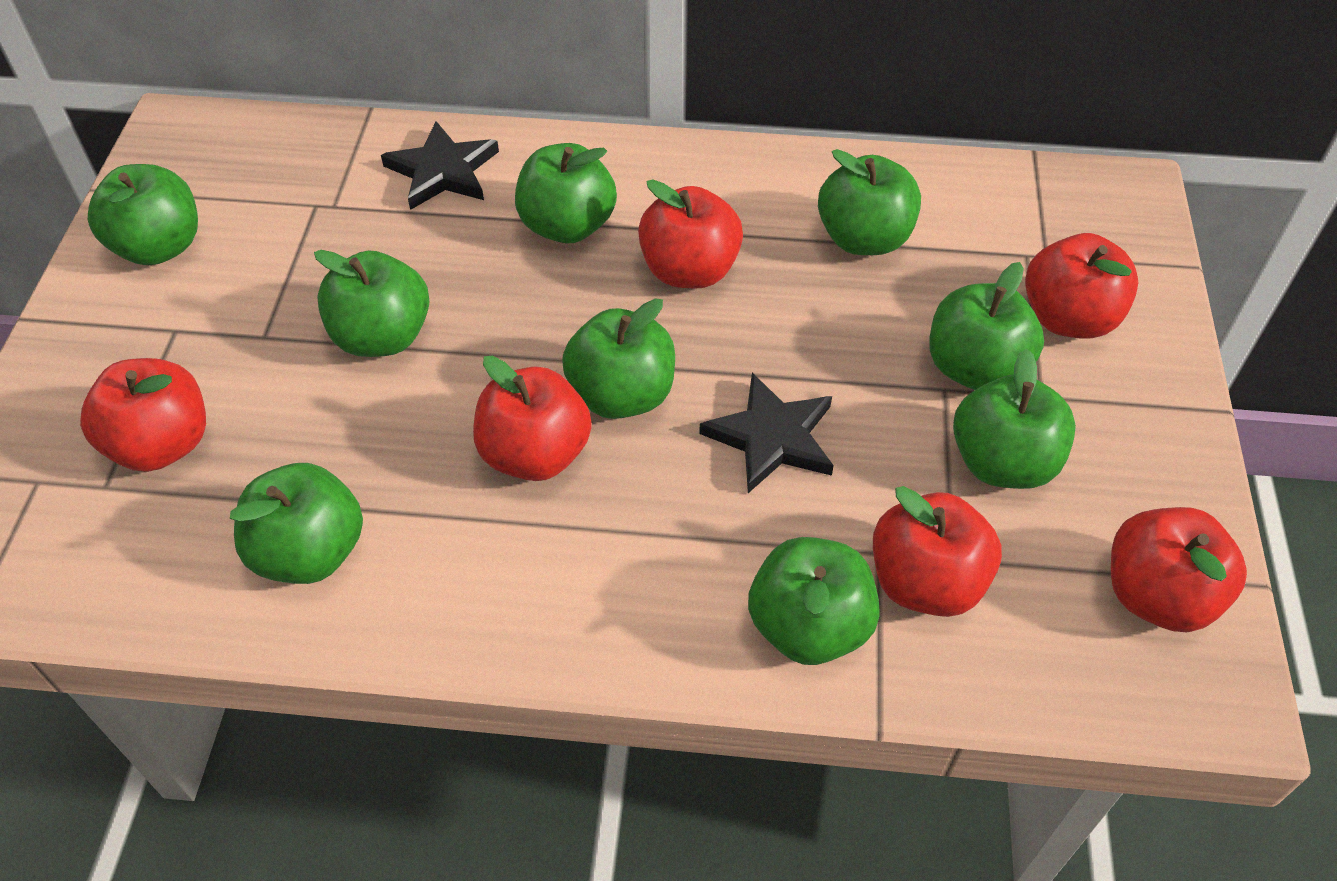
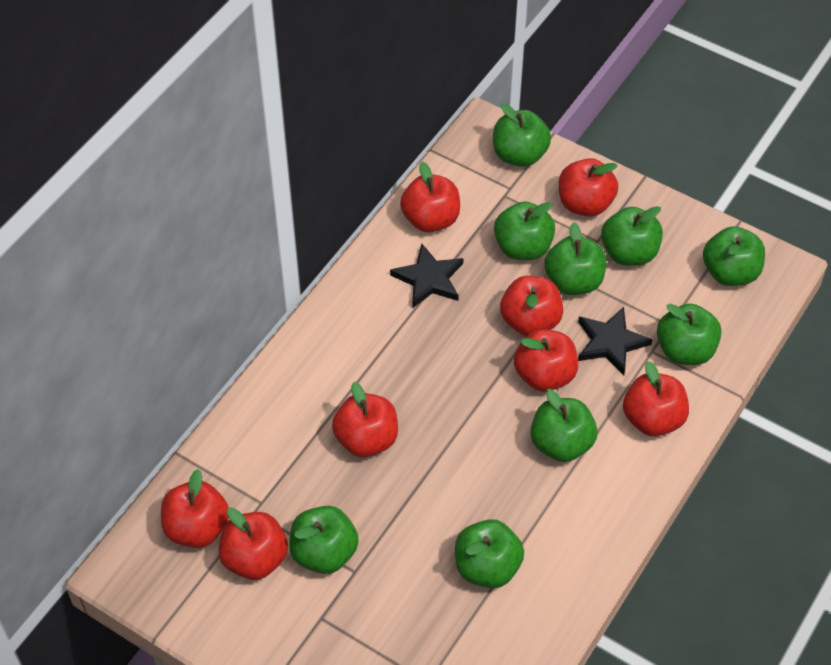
red apple: 6 -> 8

